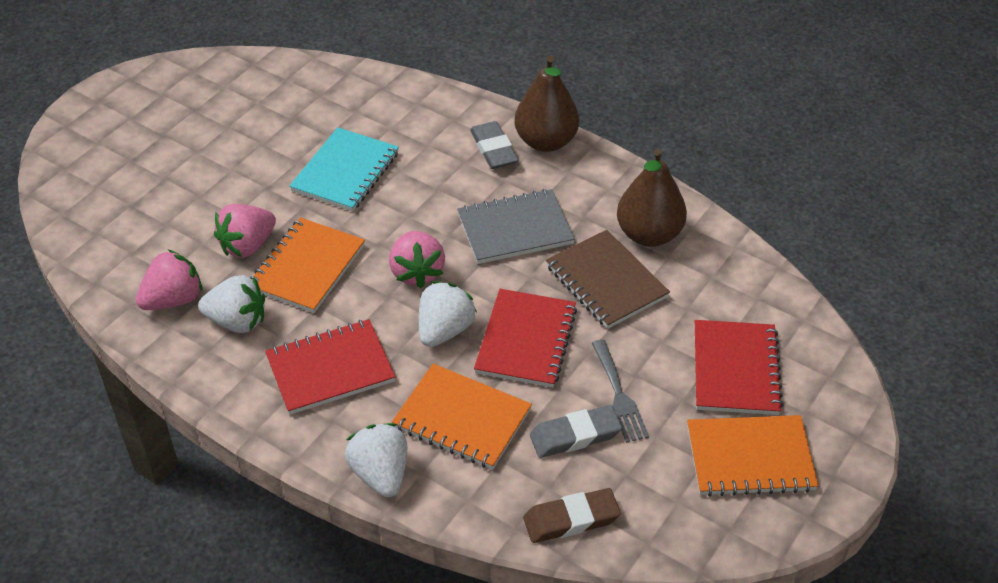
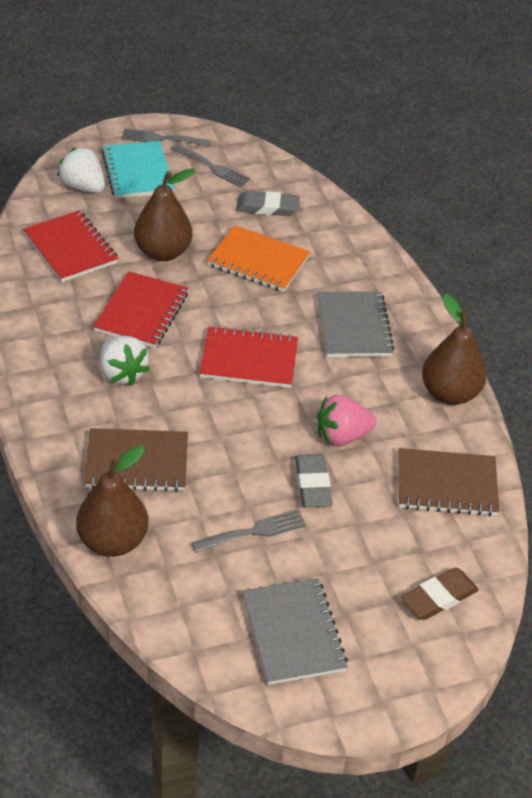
brown notebook: 1 -> 2
brown pear: 2 -> 3
grey fork: 1 -> 3
grey notebook: 1 -> 2
orange notebook: 3 -> 1
pink strawberry: 3 -> 1
white strawberry: 3 -> 2

